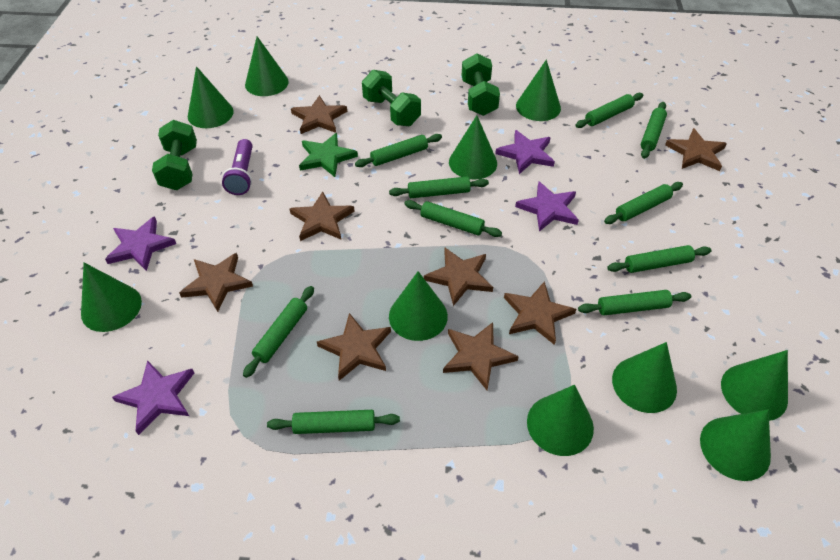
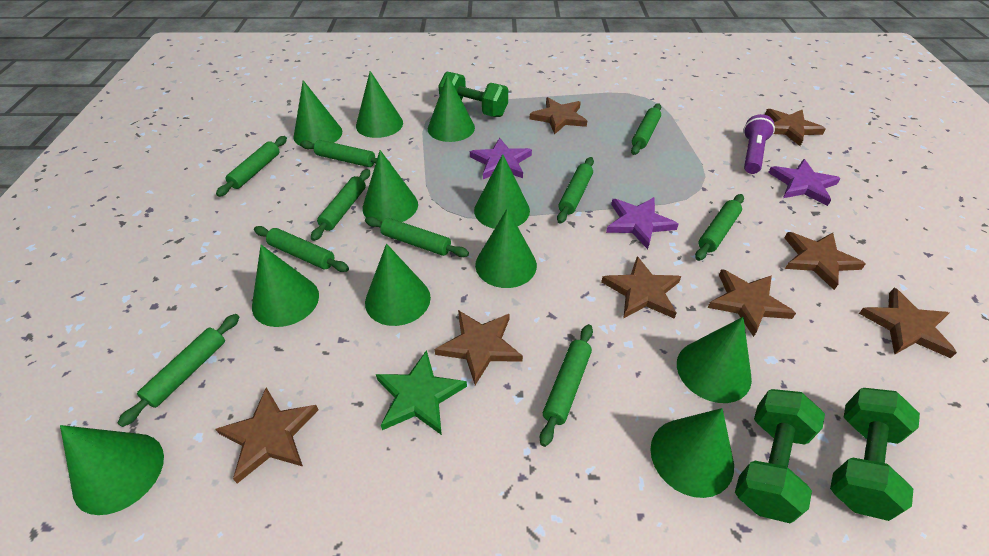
green cone: 10 -> 11
purple star: 4 -> 3

